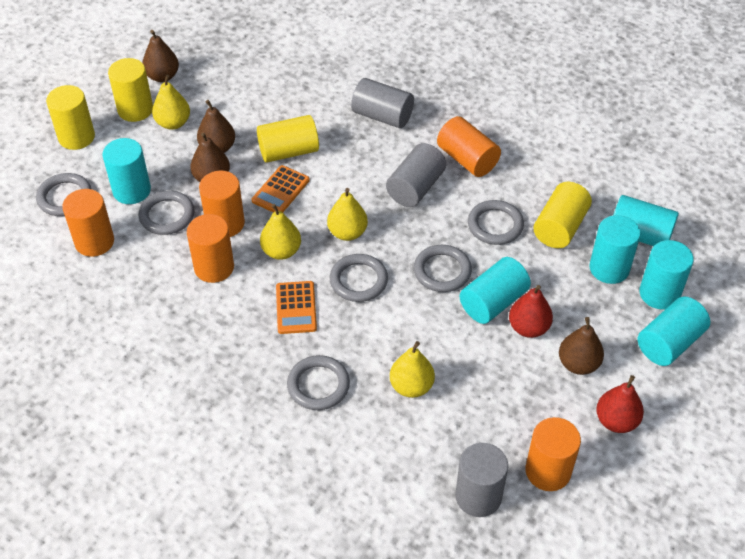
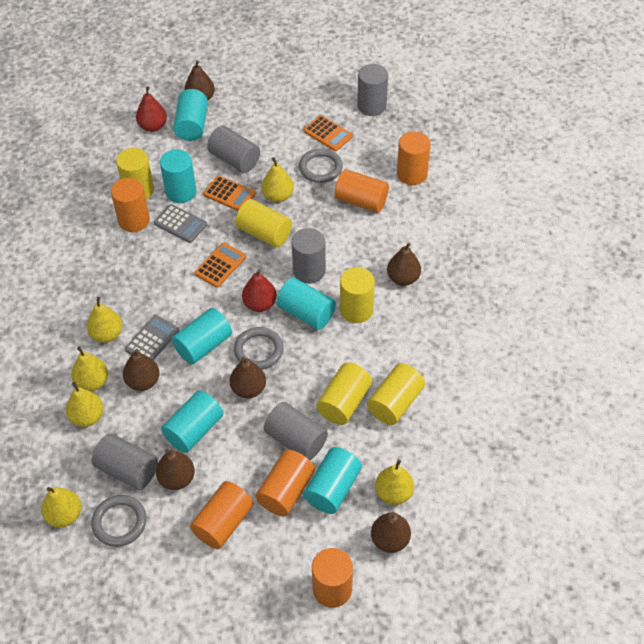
brown pear: 4 -> 6
grey calculator: 0 -> 2
grey cylinder: 3 -> 5
grey ring: 6 -> 3
orange calculator: 2 -> 3
orange cylinder: 5 -> 6
yellow cylinder: 4 -> 5
yellow pear: 4 -> 6

